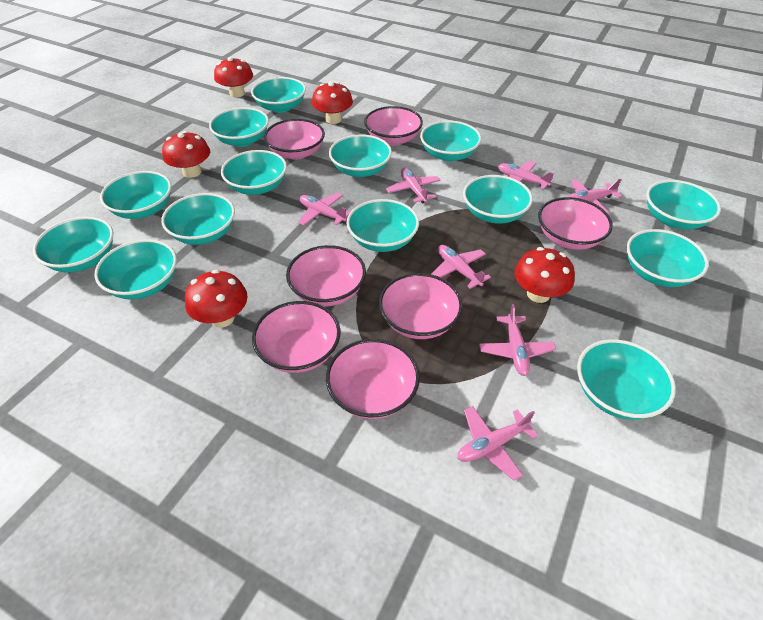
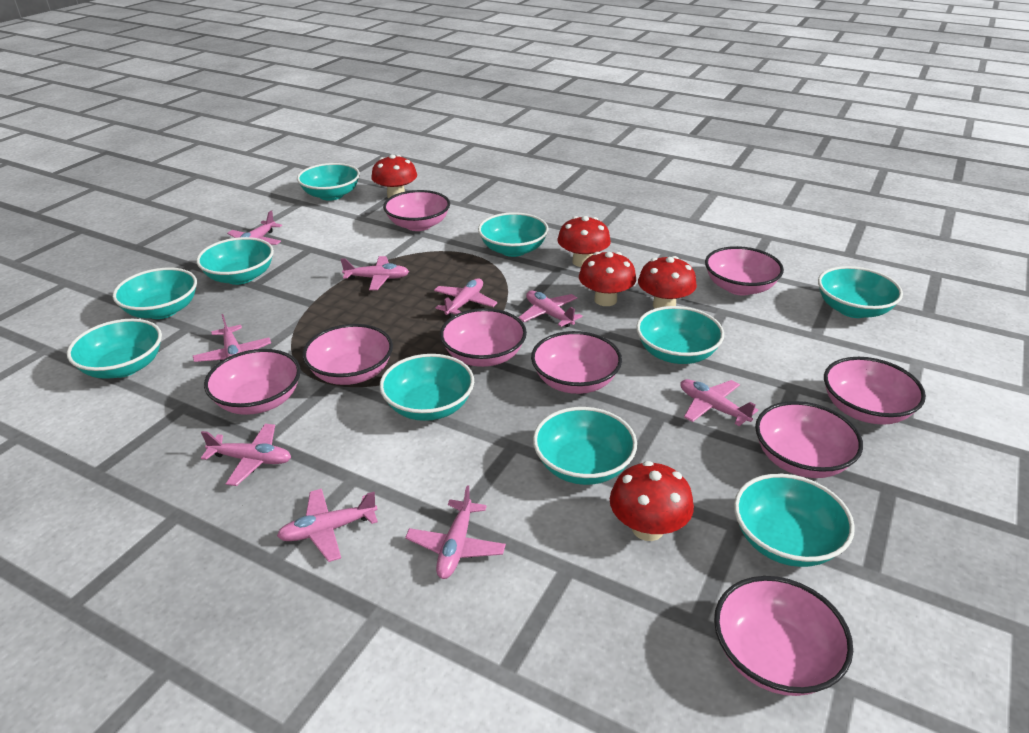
pink bowl: 7 -> 9
pink plane: 7 -> 9
turquoise bowl: 14 -> 10

